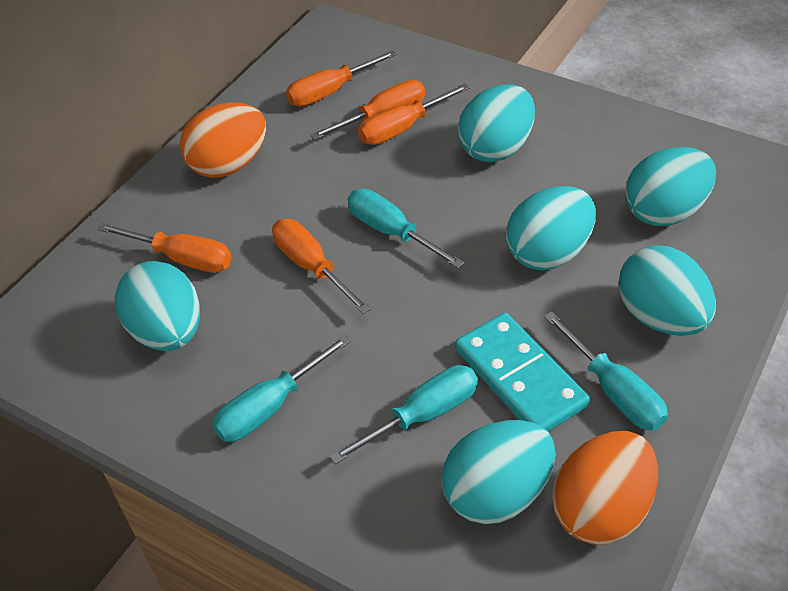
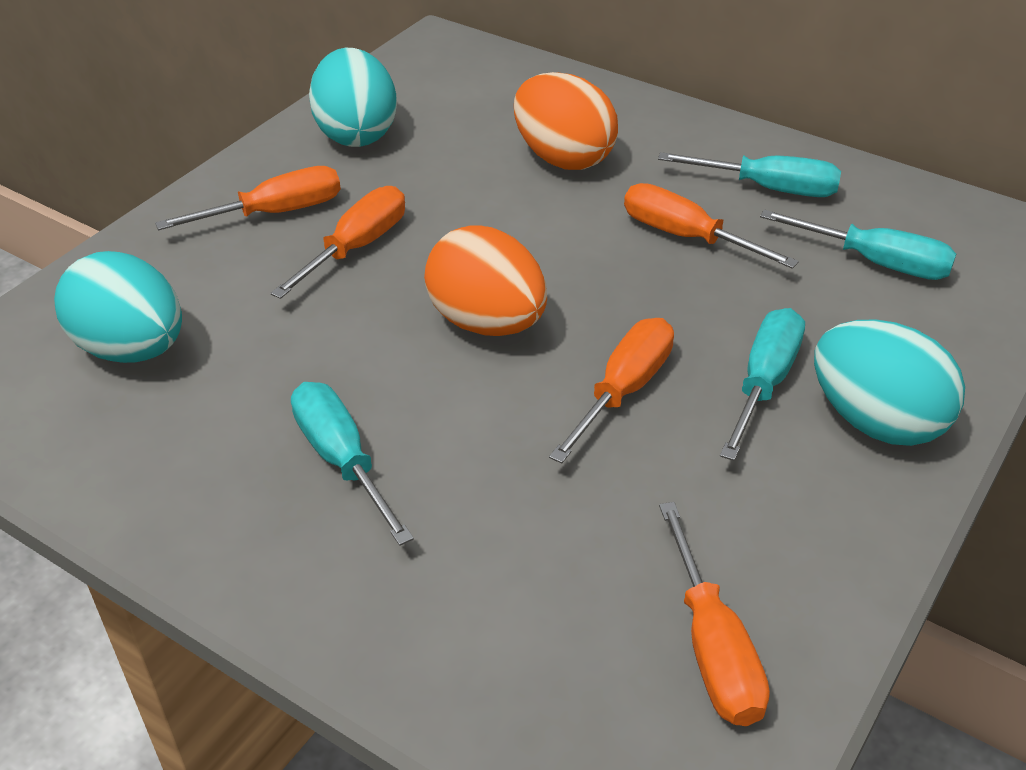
turquoise domino: 1 -> 0
turquoise egg: 6 -> 3

